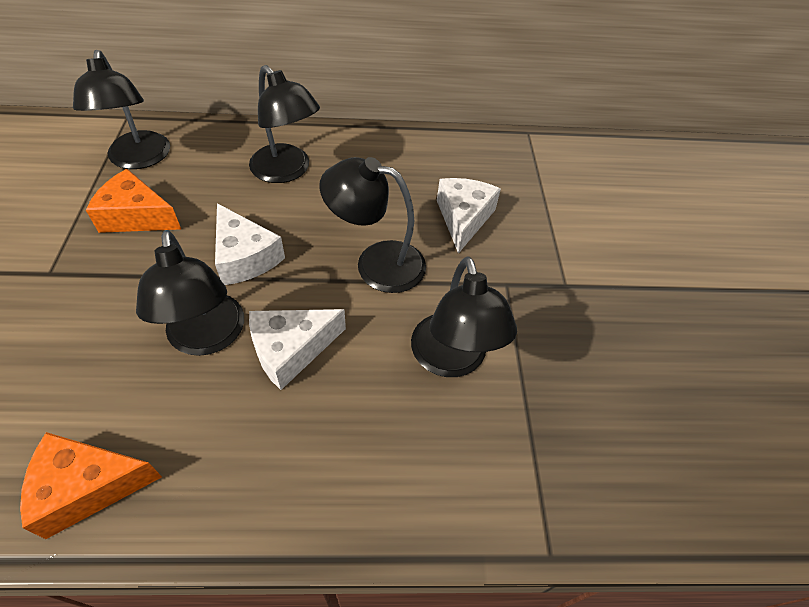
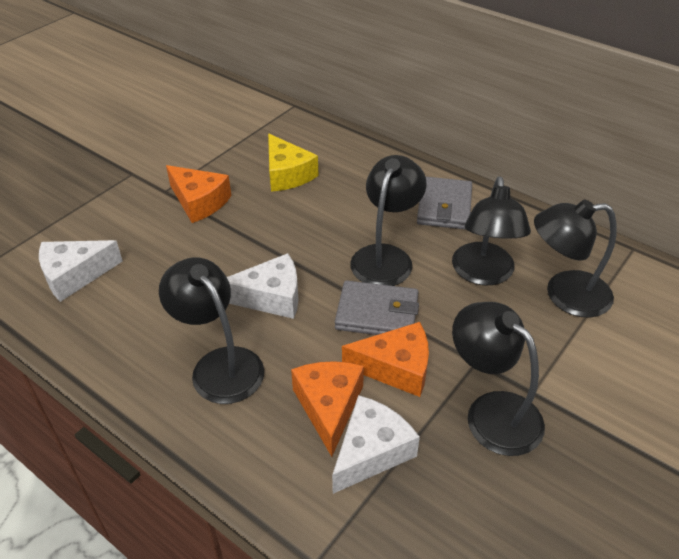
grey wallet: 0 -> 2
orange cheese: 2 -> 3
yellow cheese: 0 -> 1

